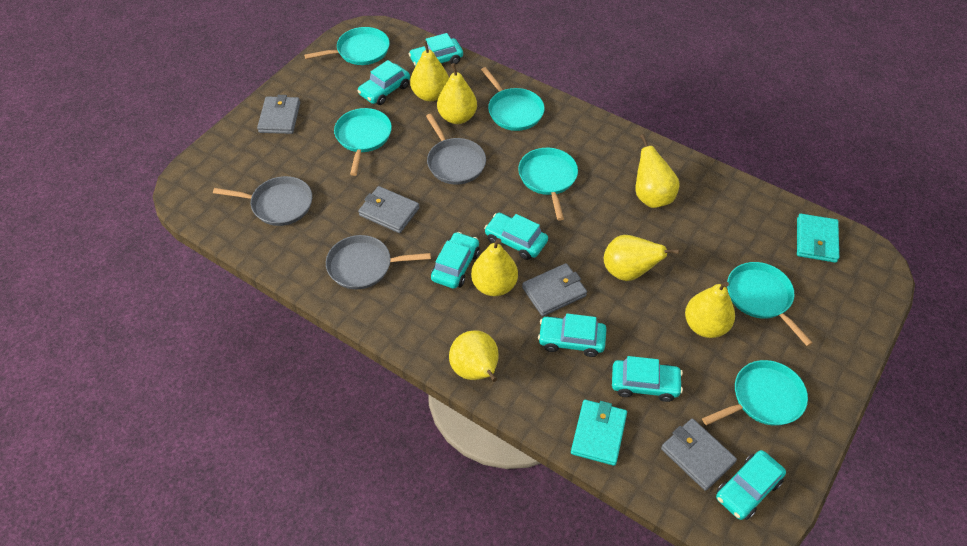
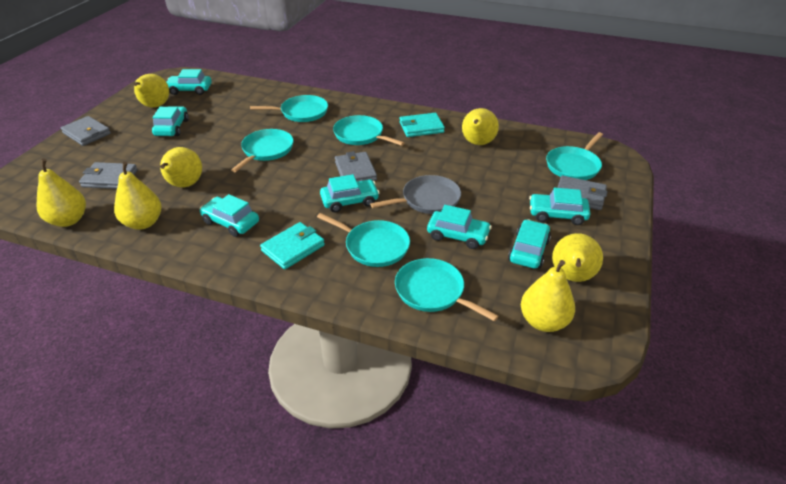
grey pan: 3 -> 1

